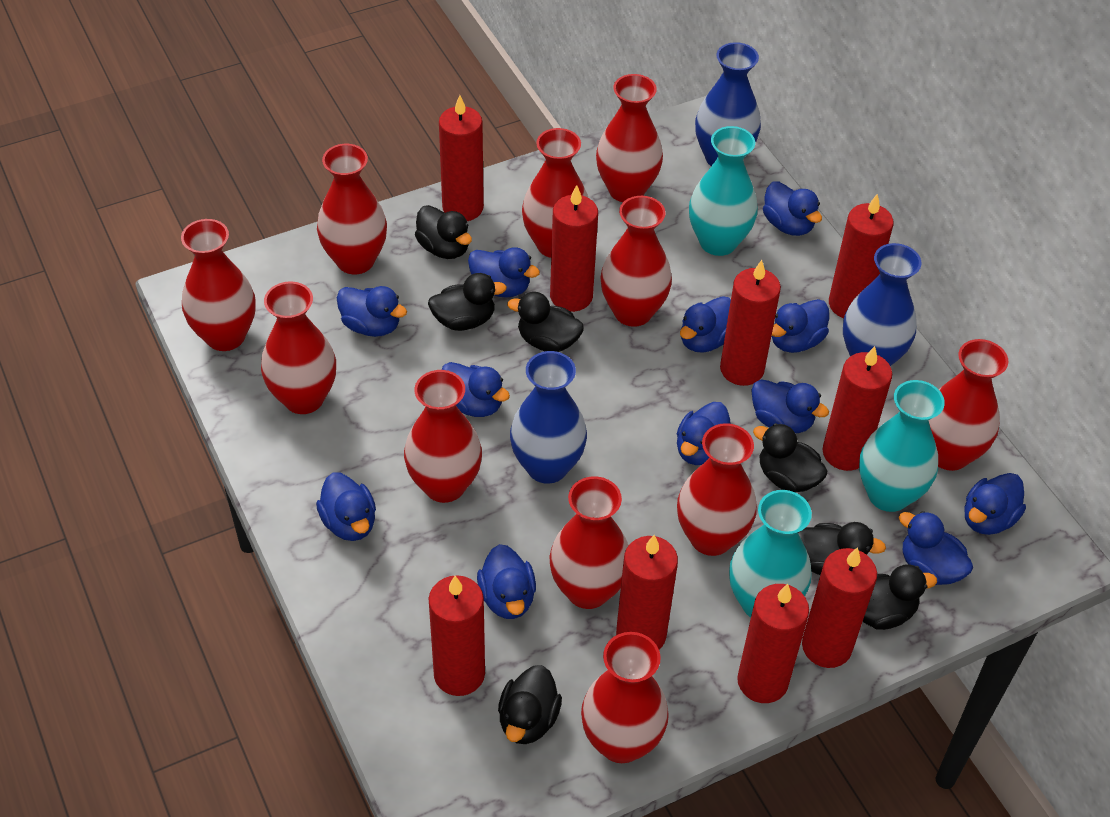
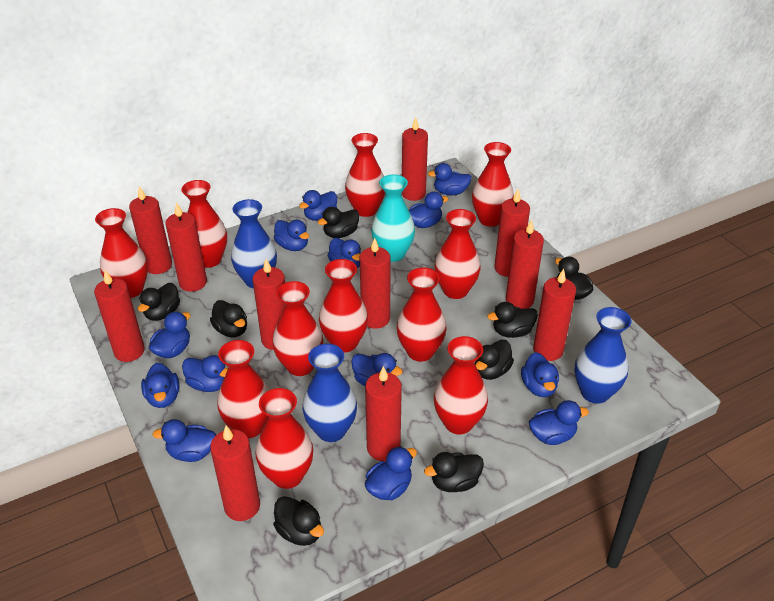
black duck: 7 -> 8
blue duck: 12 -> 13
red candle: 9 -> 11
turquoise vase: 3 -> 1

